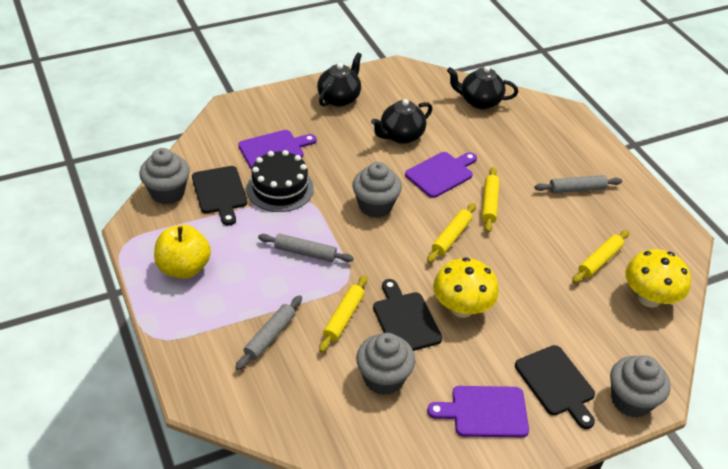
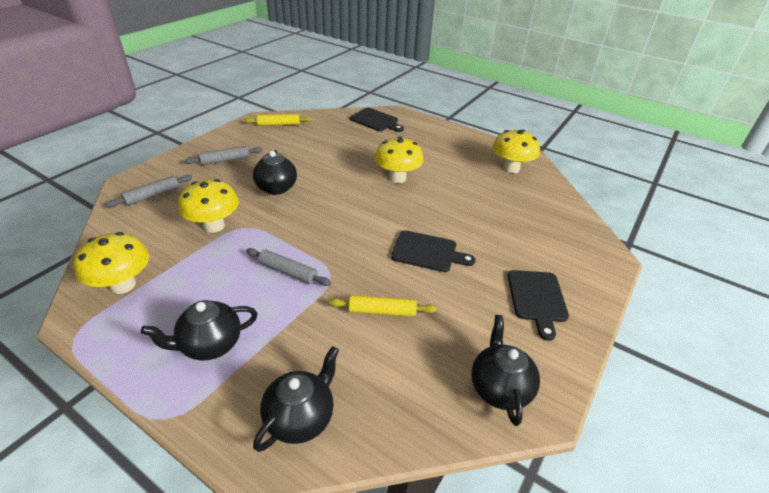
black cake: 1 -> 0
black teapot: 3 -> 4
grey cupcake: 4 -> 0
purple cutting board: 3 -> 0
yellow apple: 1 -> 0
yellow mushroom: 2 -> 4
yellow rolling pin: 4 -> 2

